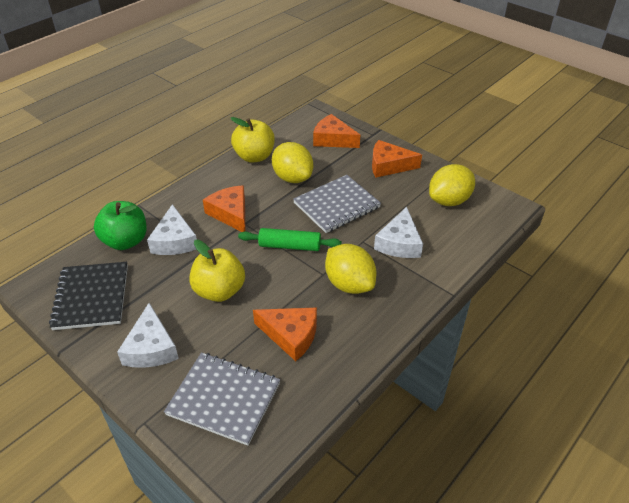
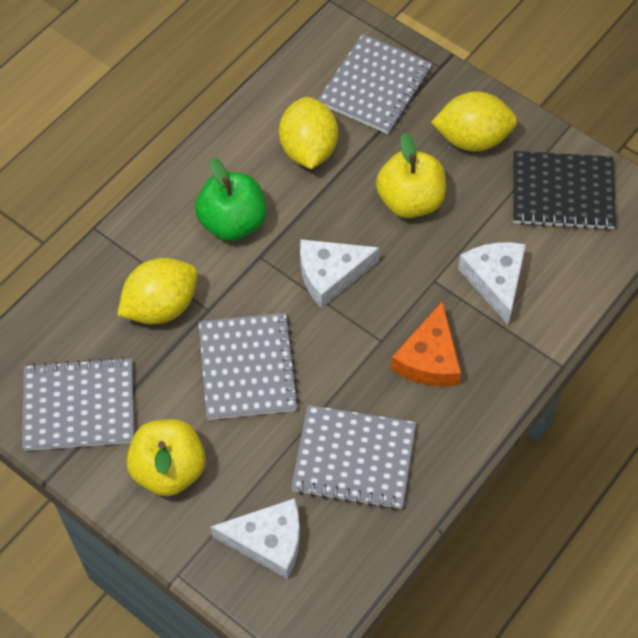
green rolling pin: 1 -> 0
grey notebook: 2 -> 4
orange cheese: 4 -> 1

